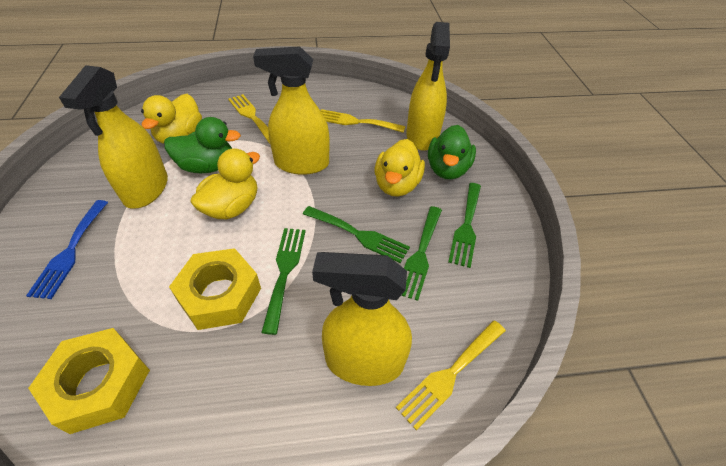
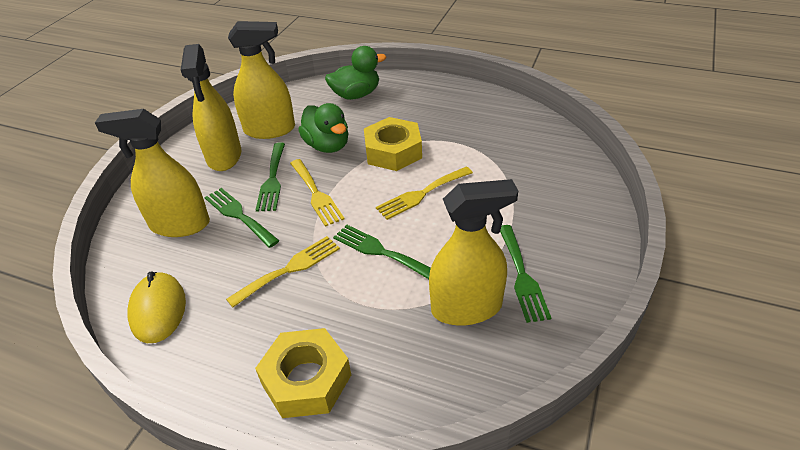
blue fork: 1 -> 0
yellow duck: 3 -> 0
yellow mouse: 0 -> 1

